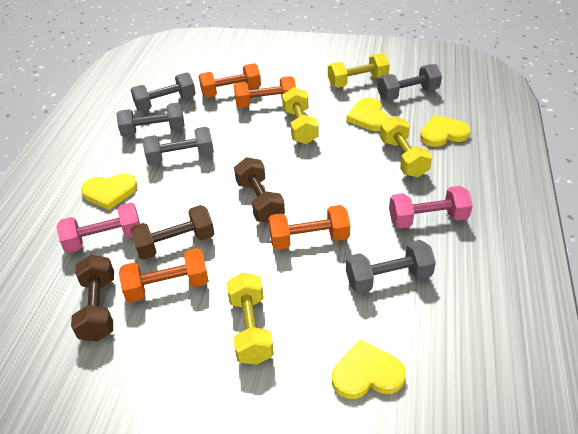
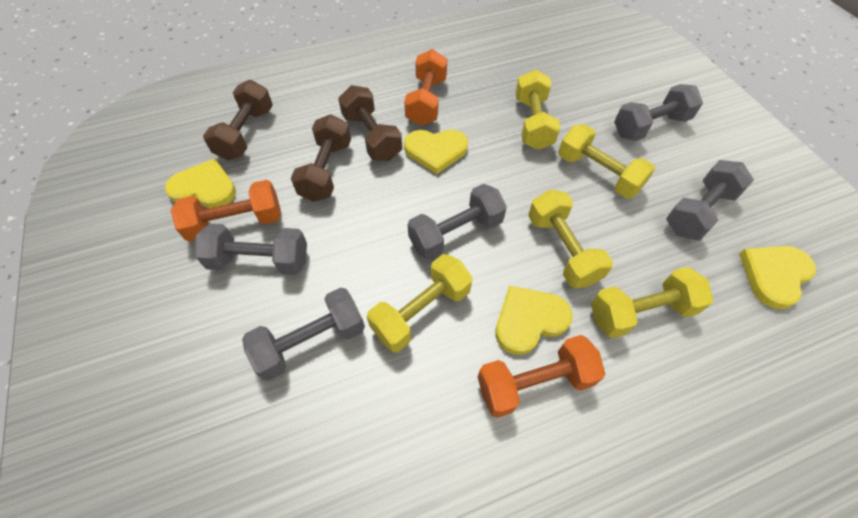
orange dumbbell: 4 -> 3
pink dumbbell: 2 -> 0
yellow dumbbell: 4 -> 5

